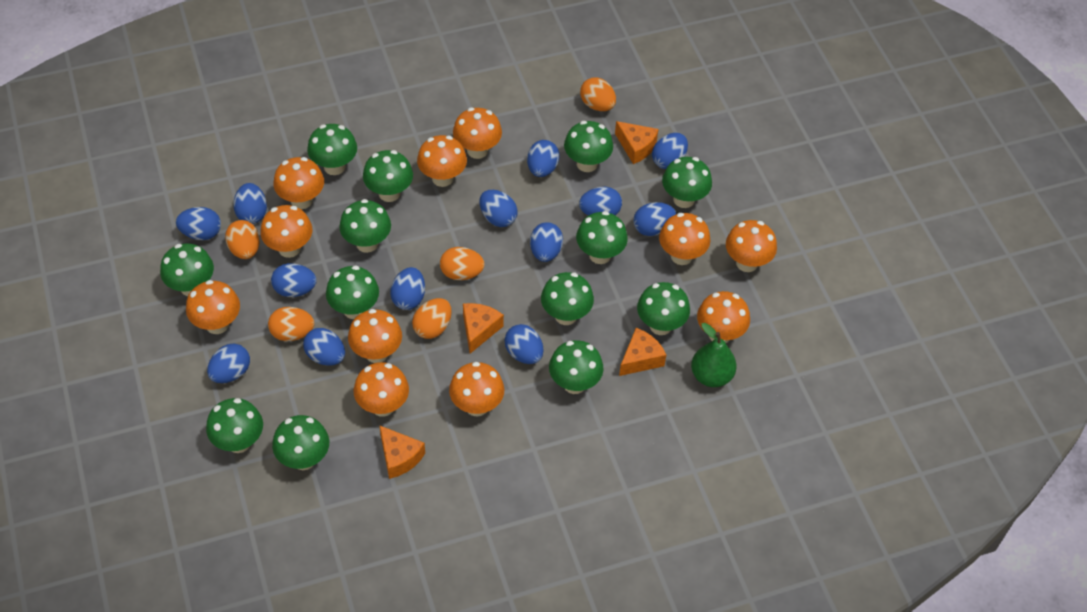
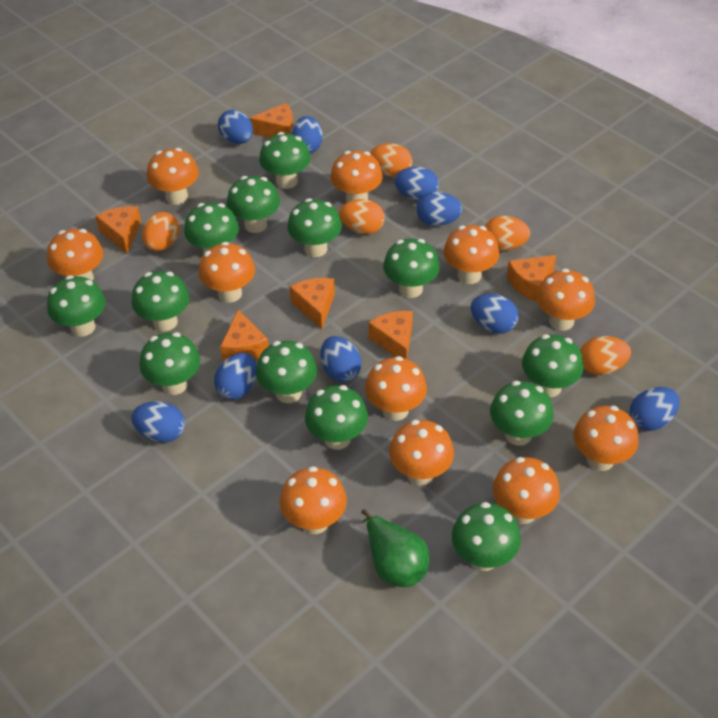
blue egg: 13 -> 9
orange cheese: 4 -> 6

